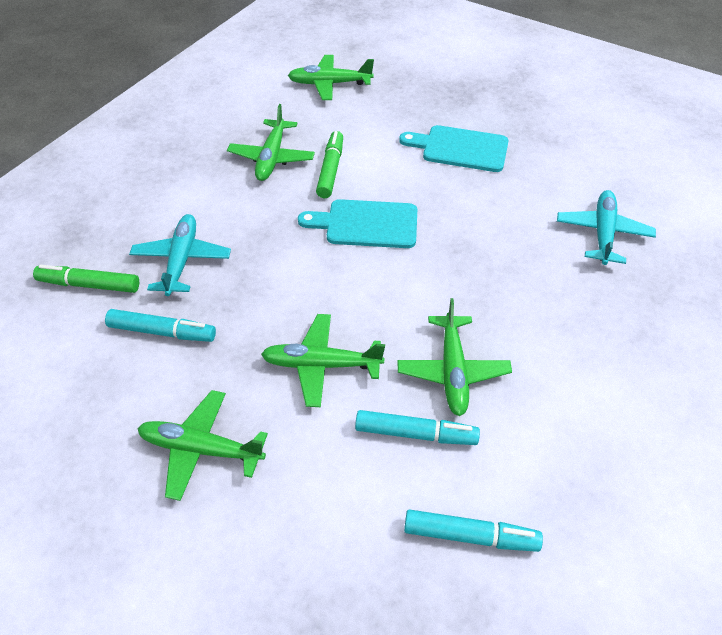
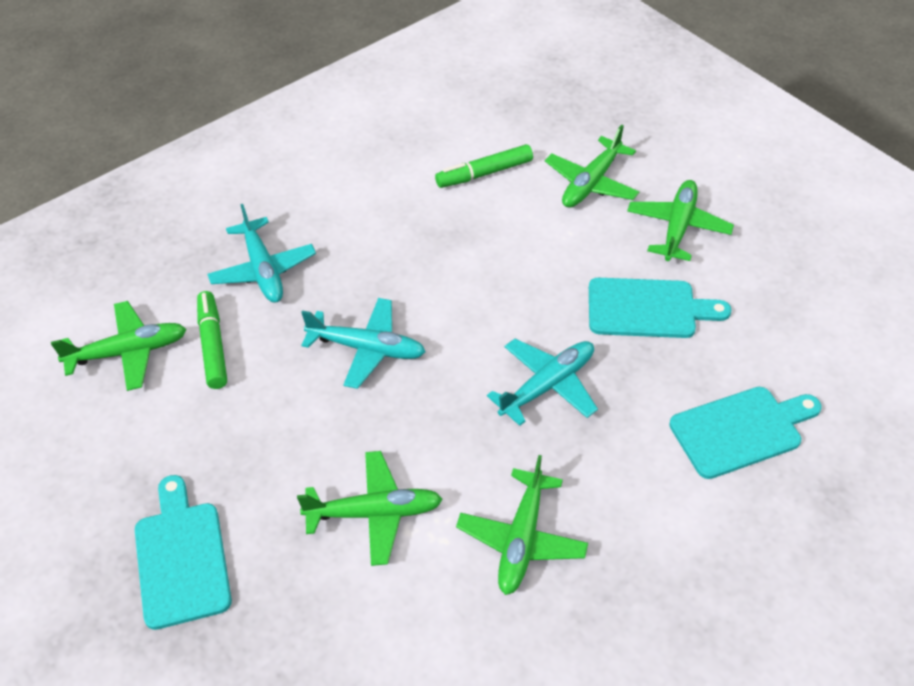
turquoise cutting board: 2 -> 3
turquoise marker: 3 -> 0
turquoise plane: 2 -> 3

